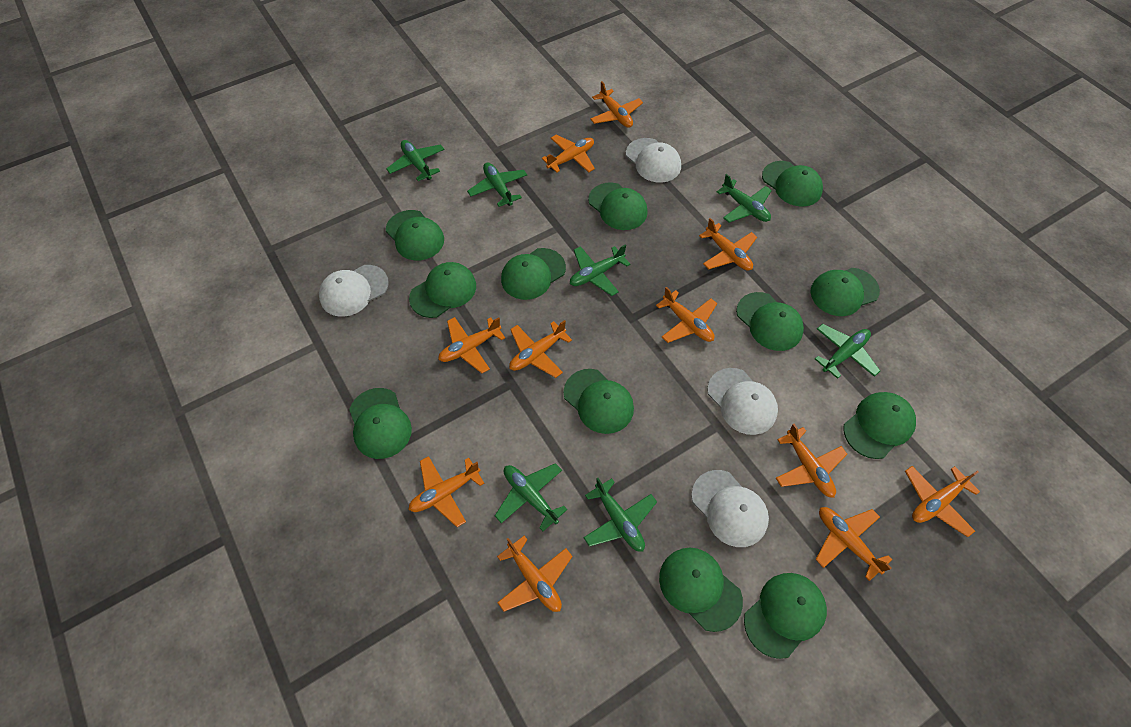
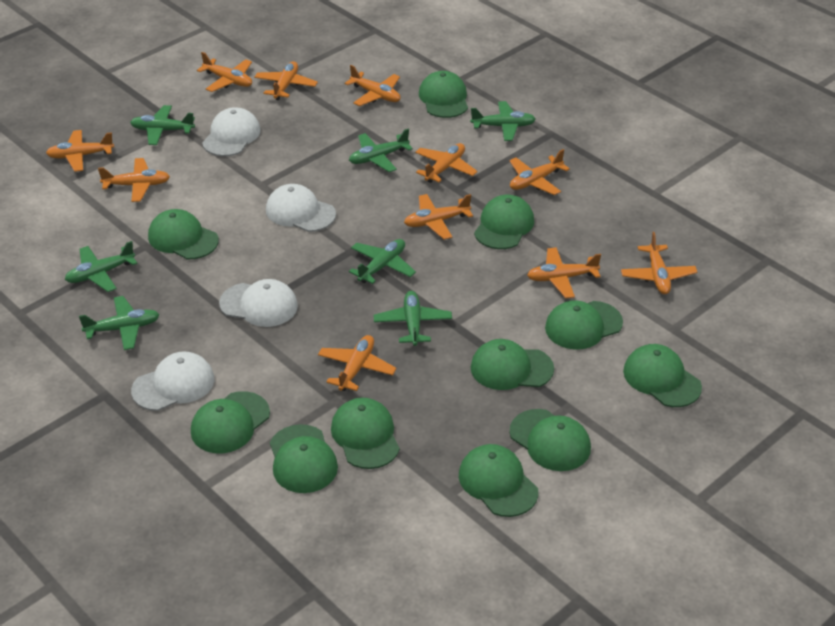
green cap: 12 -> 11

